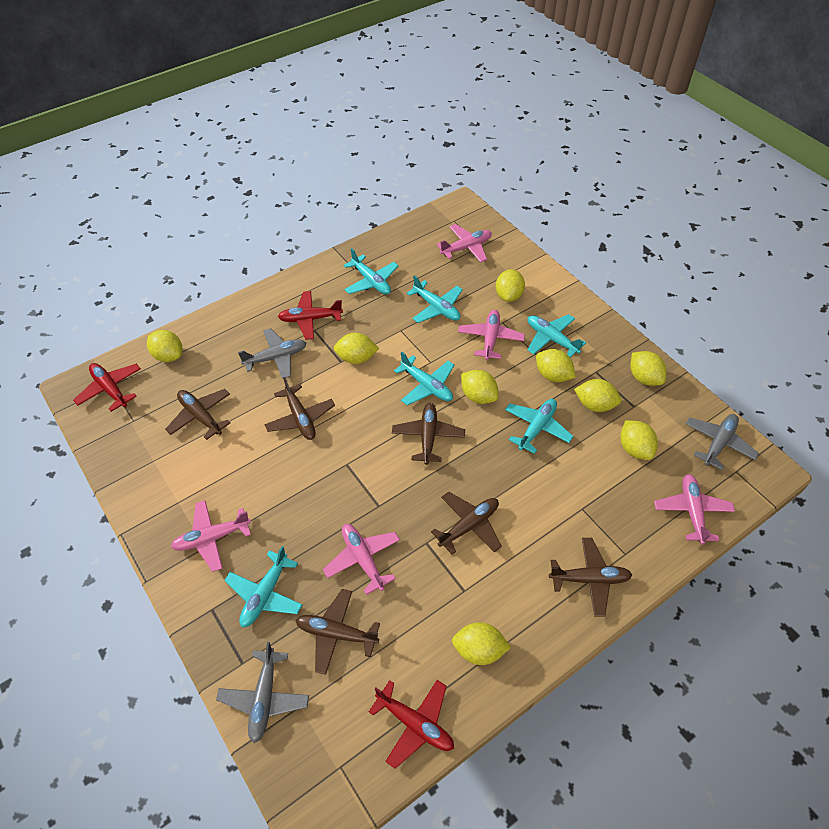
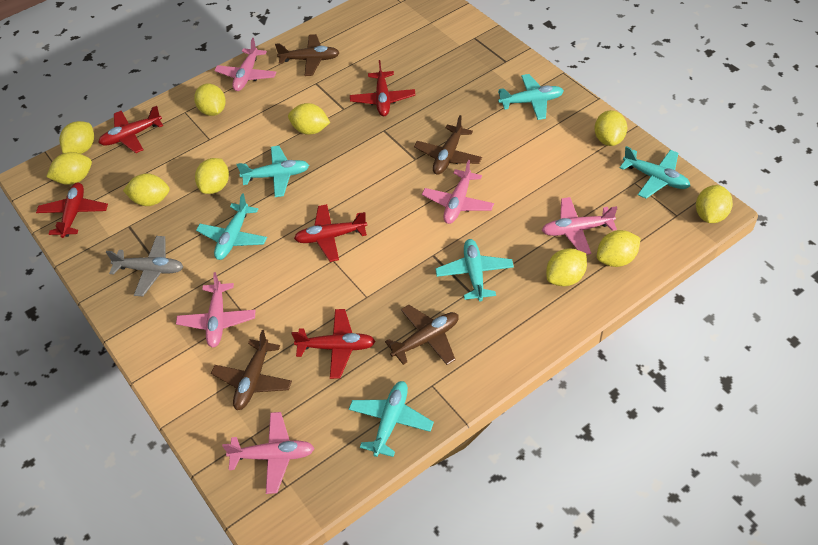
brown plane: 6 -> 4
grey plane: 3 -> 1
red plane: 3 -> 5
yellow lemon: 9 -> 10

